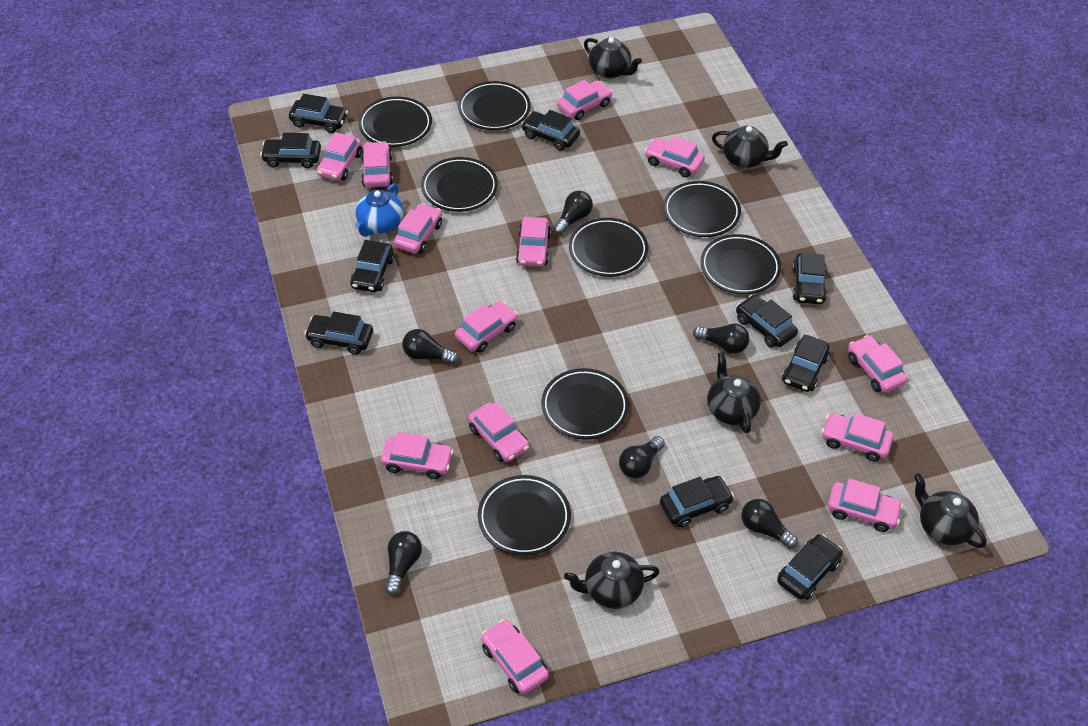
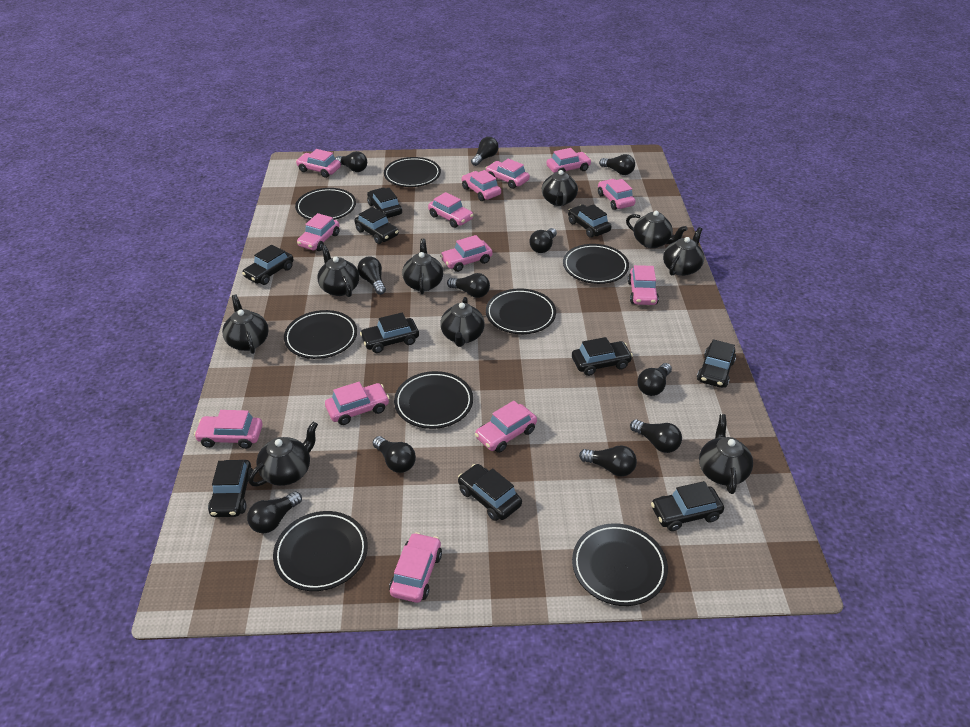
black light bulb: 6 -> 11
black teapot: 5 -> 9
blue teapot: 1 -> 0

